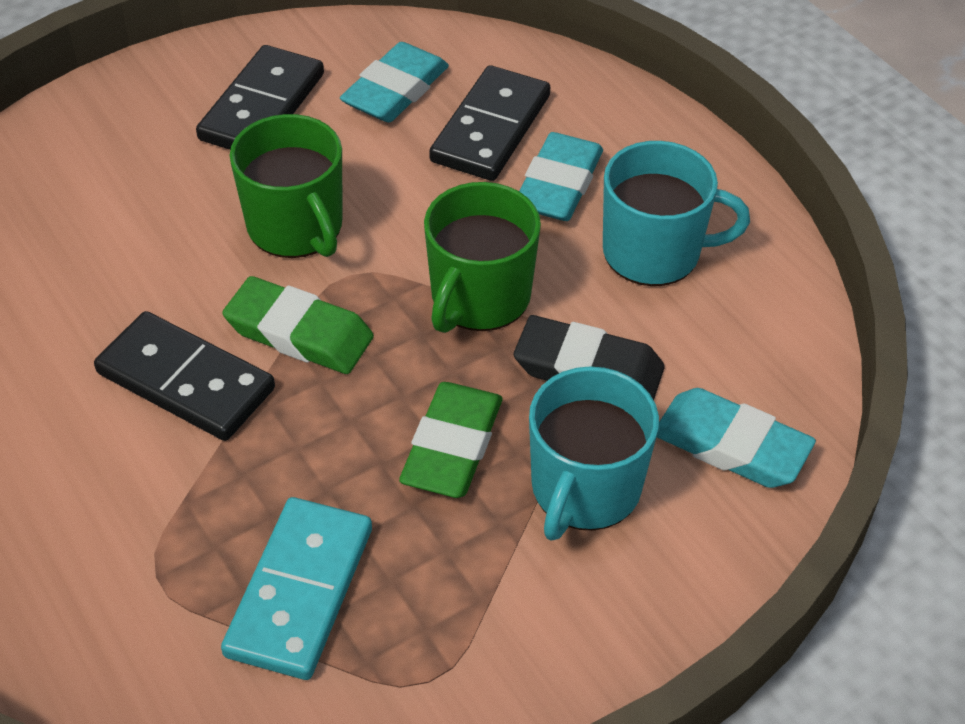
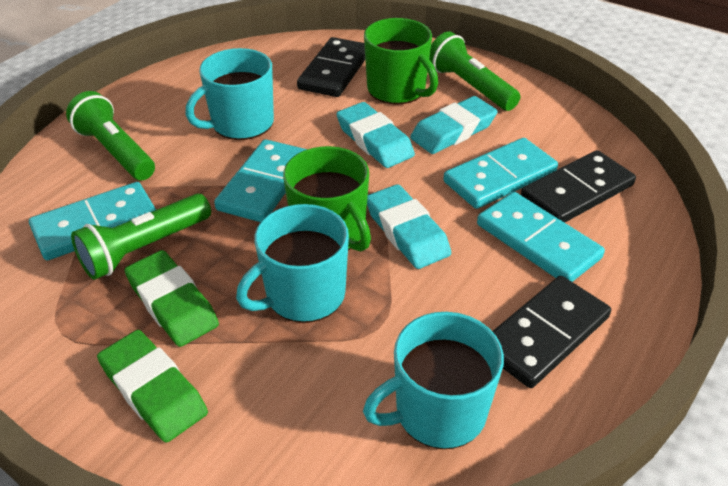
black eraser: 1 -> 0
green flashlight: 0 -> 3
turquoise domino: 1 -> 4
turquoise mug: 2 -> 3

